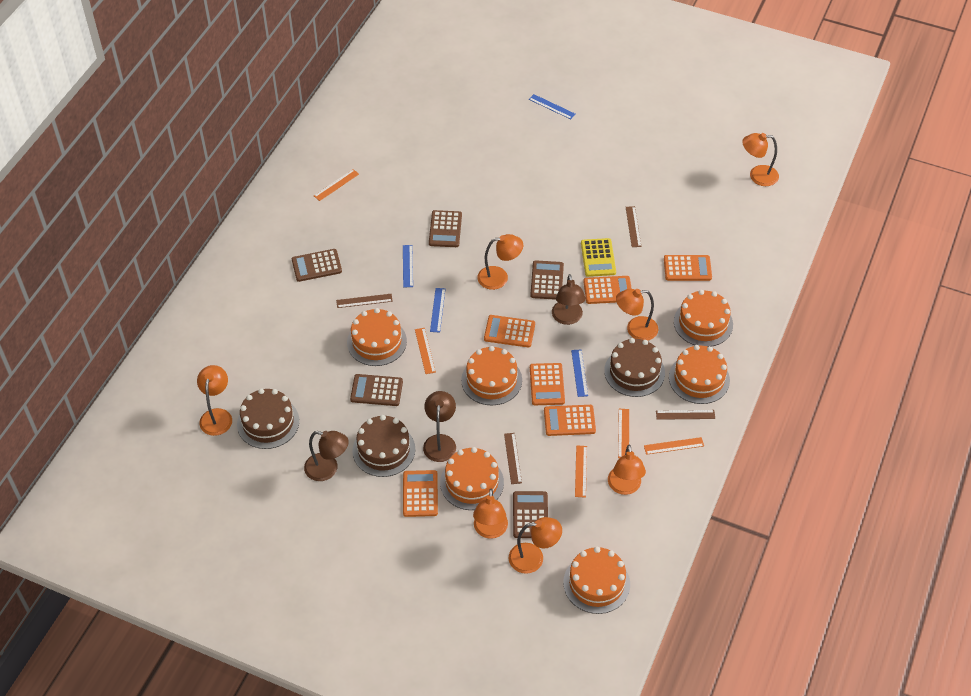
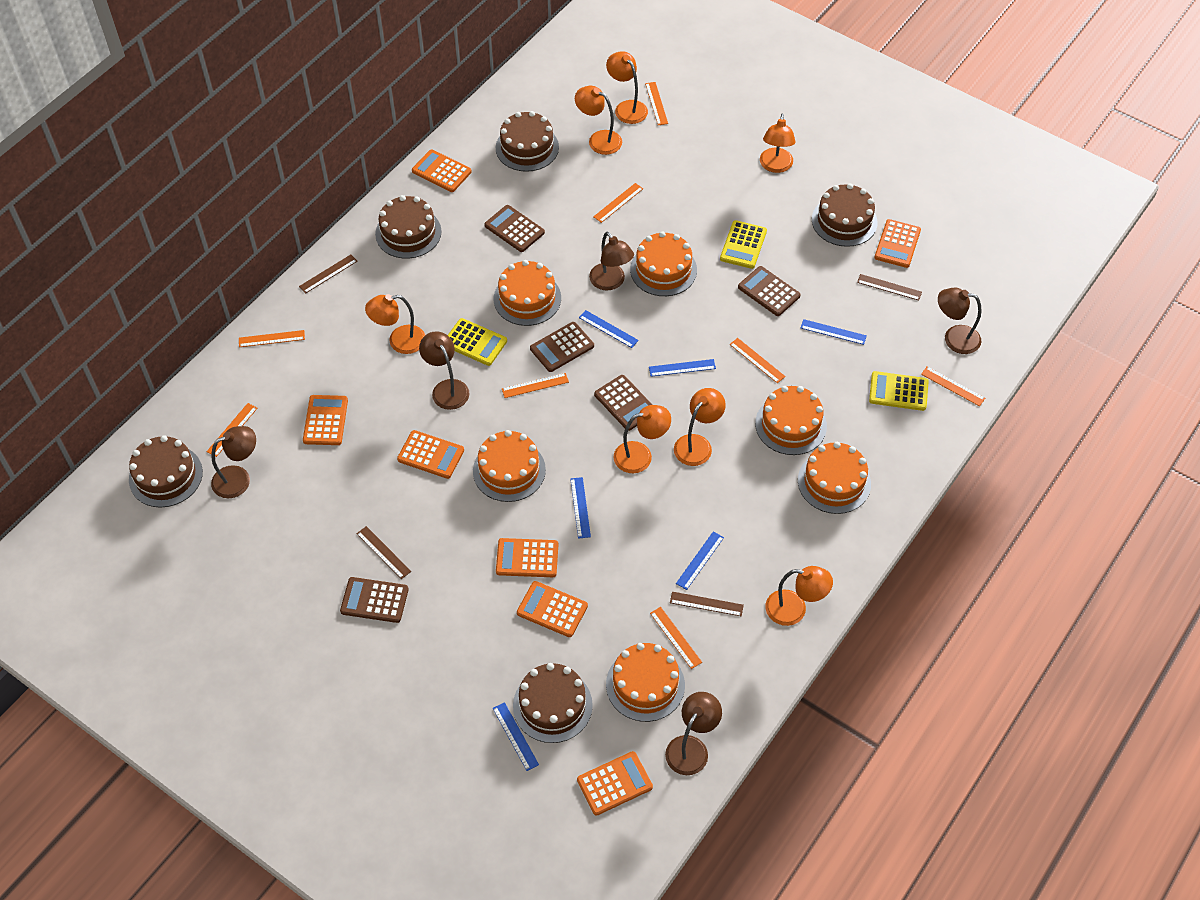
blue ruler: 4 -> 6
brown cake: 3 -> 5
brown lamp: 3 -> 5
orange calculator: 6 -> 7
orange ruler: 5 -> 8
yellow calculator: 1 -> 3

